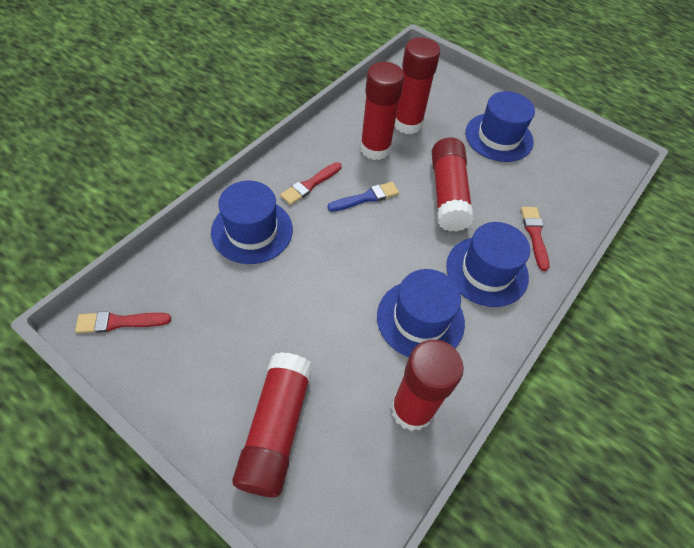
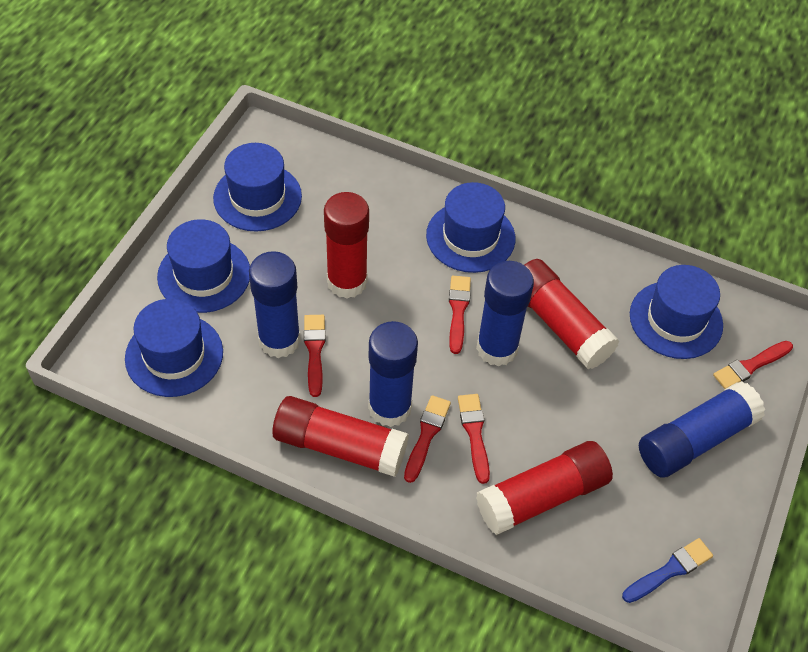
blue glue stick: 0 -> 4
blue hat: 4 -> 5
red brush: 3 -> 5
red glue stick: 5 -> 4

